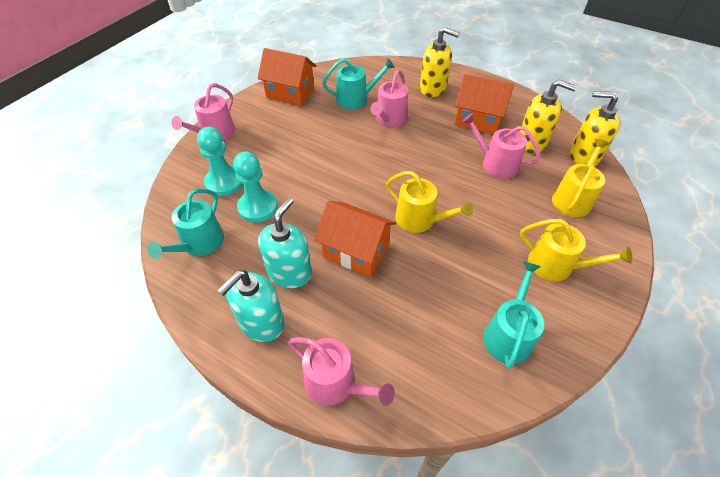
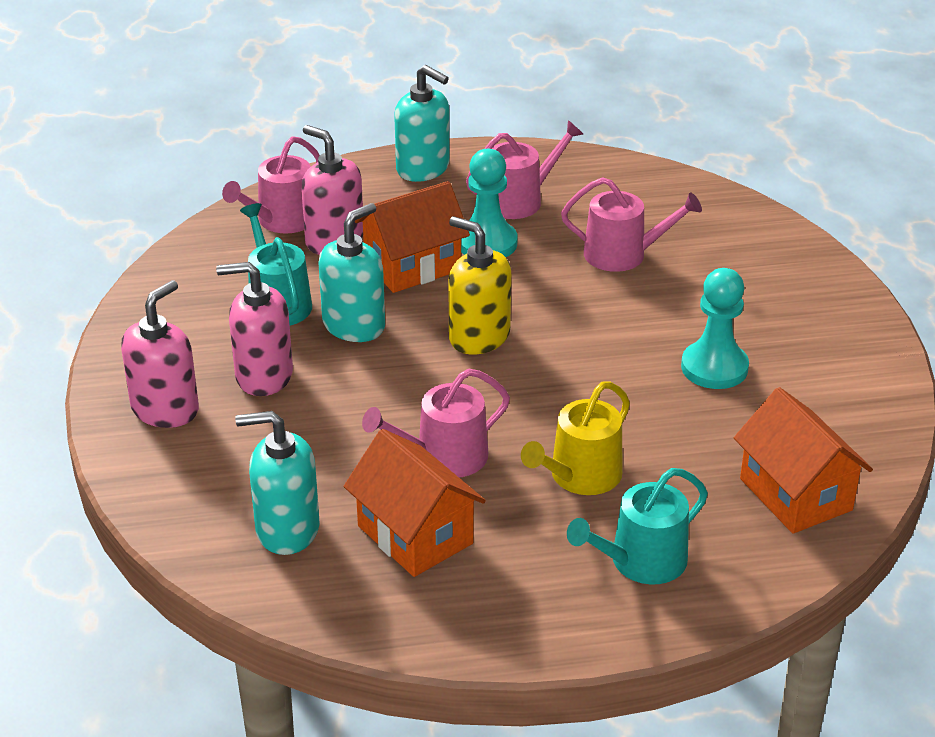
pink soap dispenser: 0 -> 3
turquoise soap dispenser: 2 -> 3
turquoise watering can: 3 -> 2
yellow soap dispenser: 3 -> 1
yellow watering can: 3 -> 1

